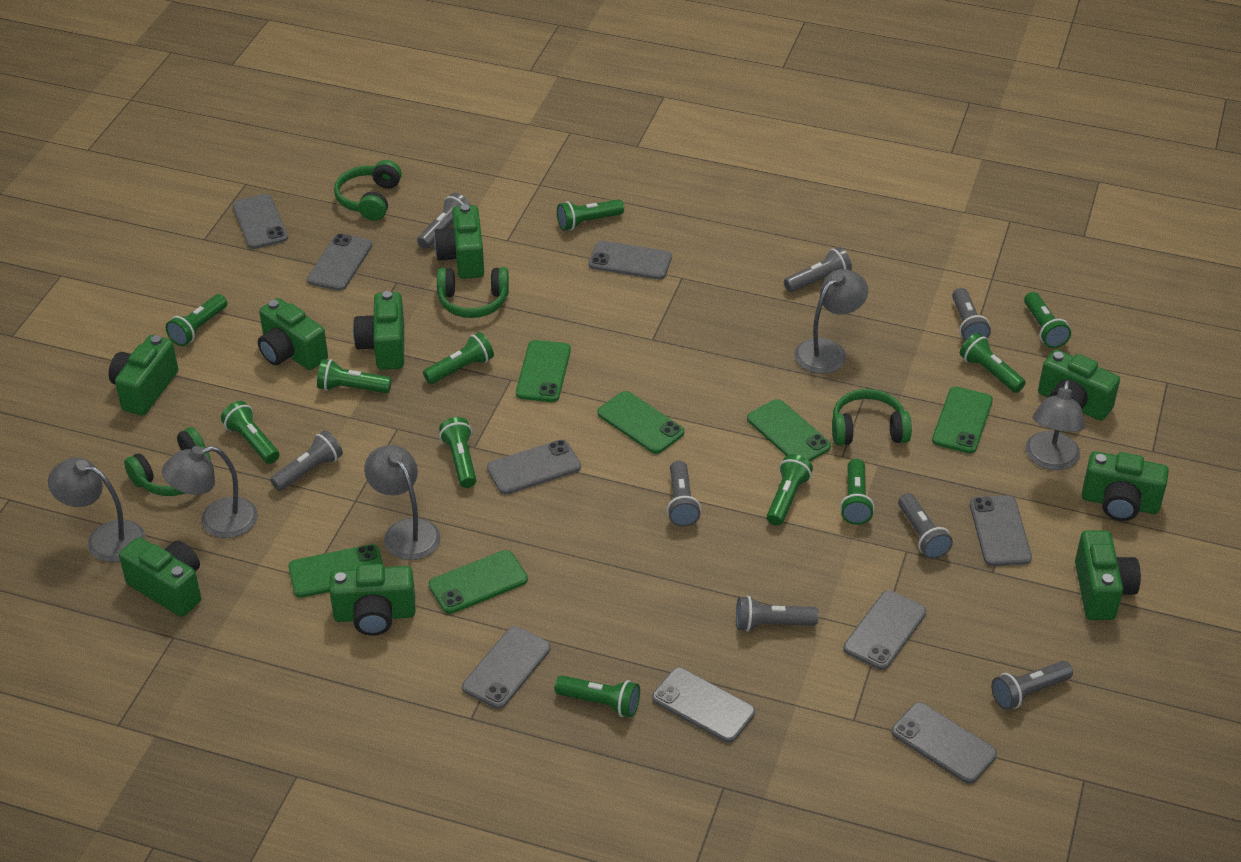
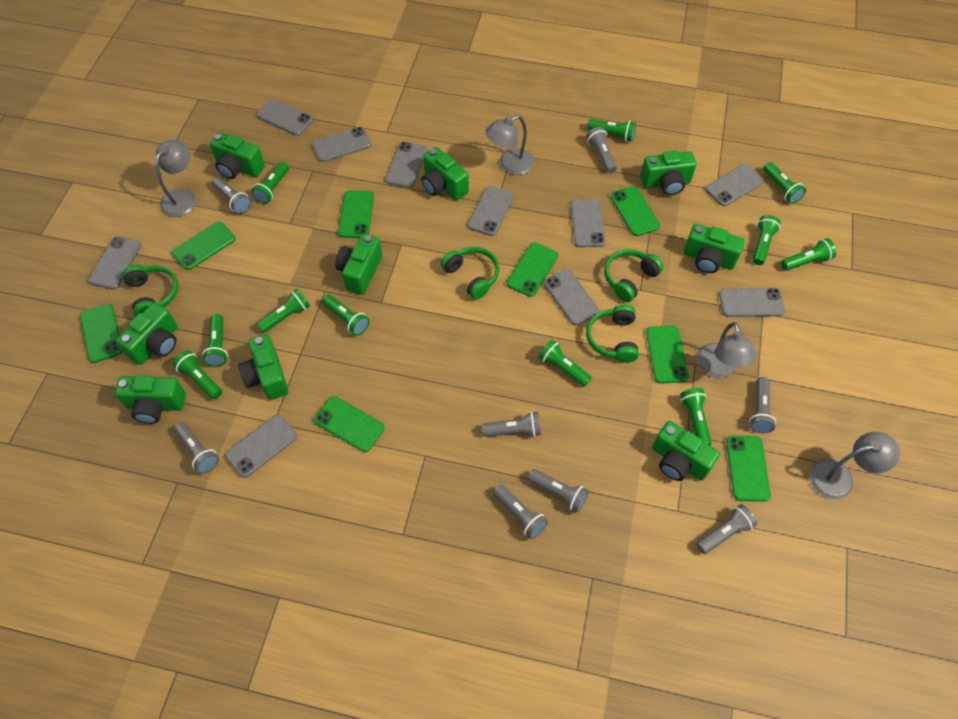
green phone: 6 -> 8
grey lamp: 5 -> 4
grey phone: 9 -> 10

